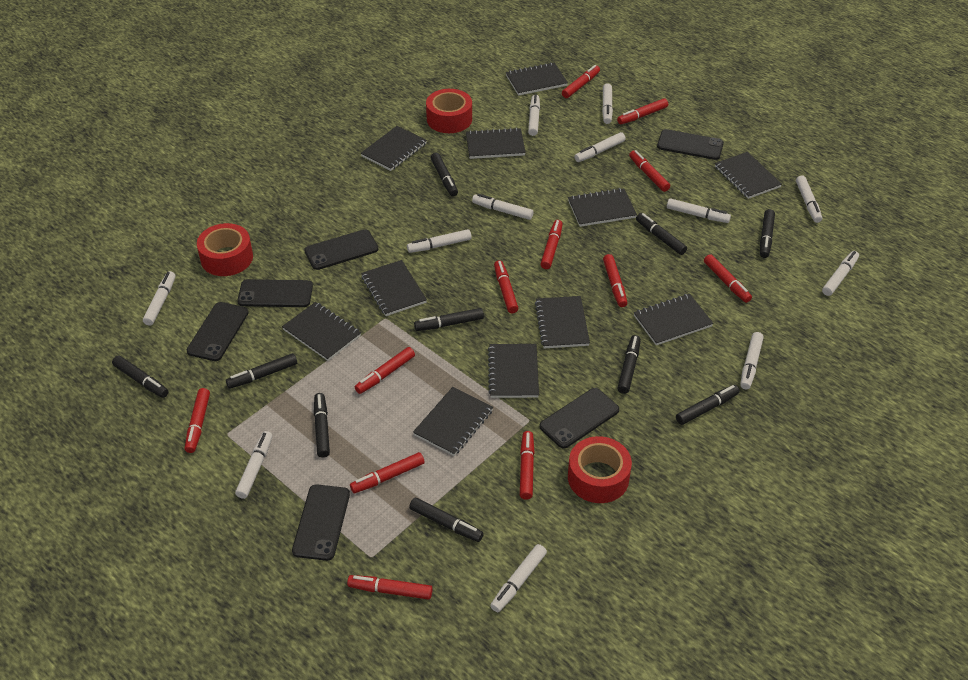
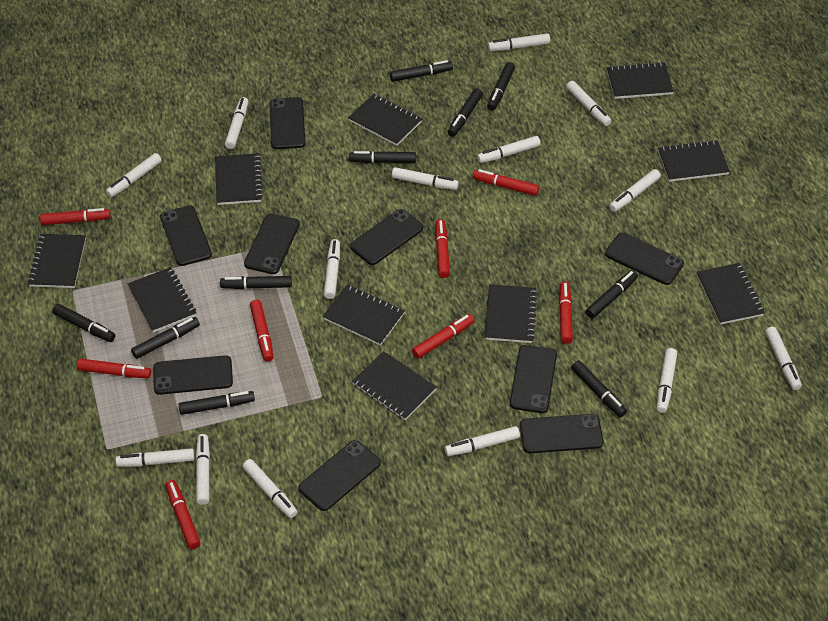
black notebook: 11 -> 10
black phone: 6 -> 9
red marker: 12 -> 8
red tape: 3 -> 0
white marker: 12 -> 14

